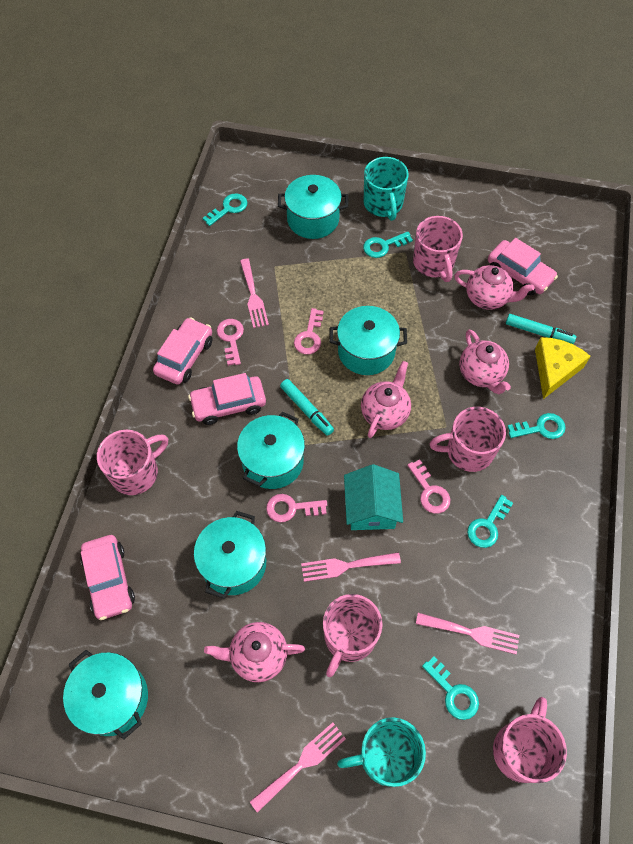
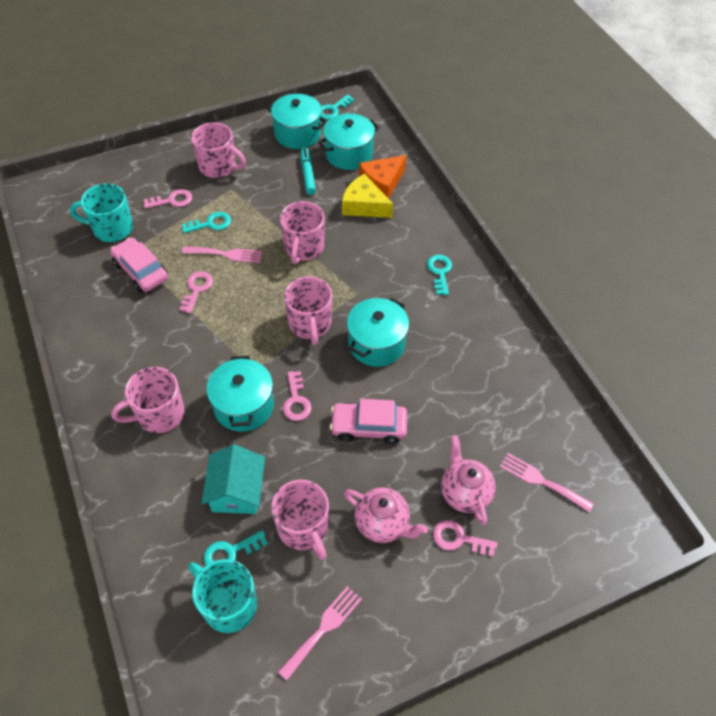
orange cheese: 0 -> 1
pink car: 4 -> 2
pink fork: 4 -> 3
pink teapot: 4 -> 2
turquoise key: 5 -> 4
turquoise marker: 2 -> 1
turquoise pot: 5 -> 4

